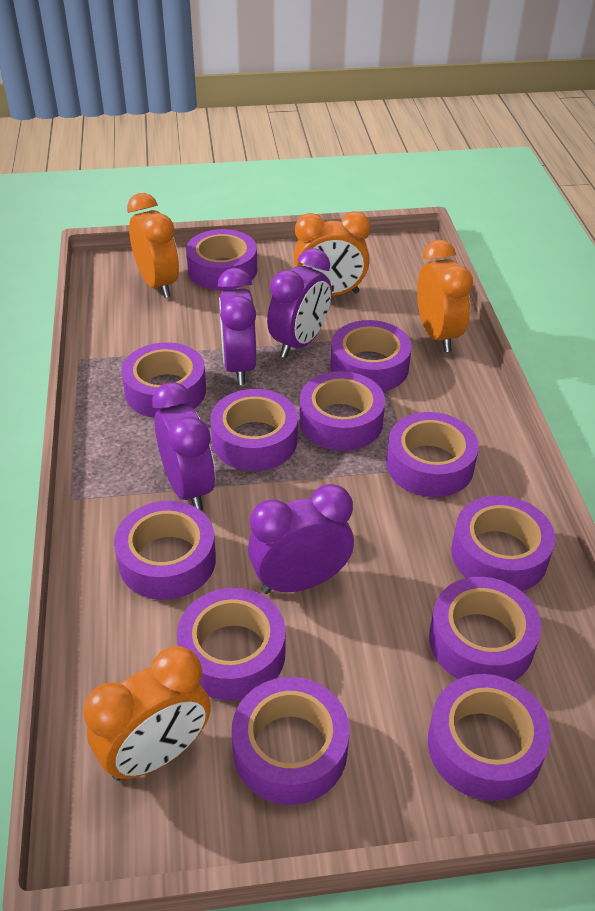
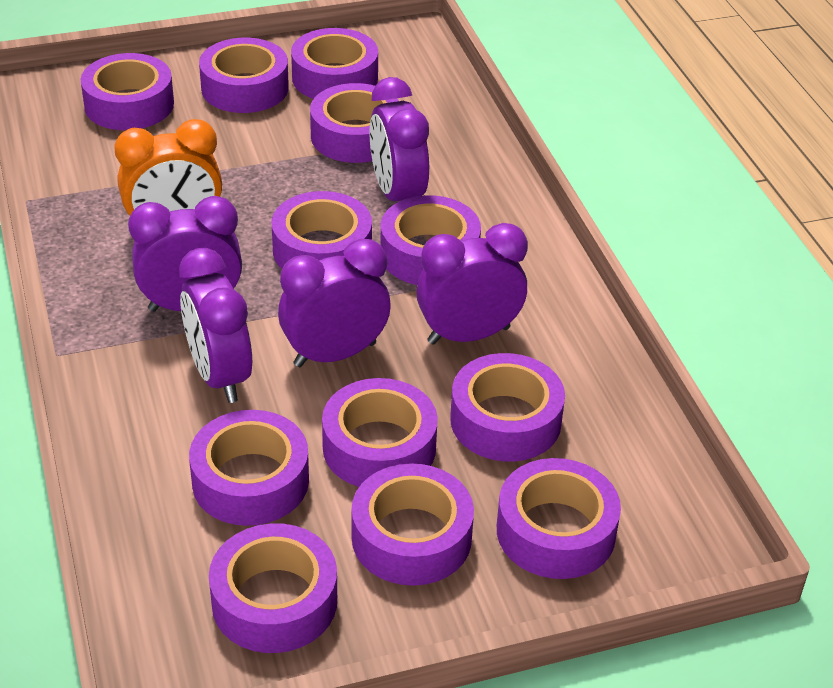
orange clock: 4 -> 1
purple clock: 4 -> 5

